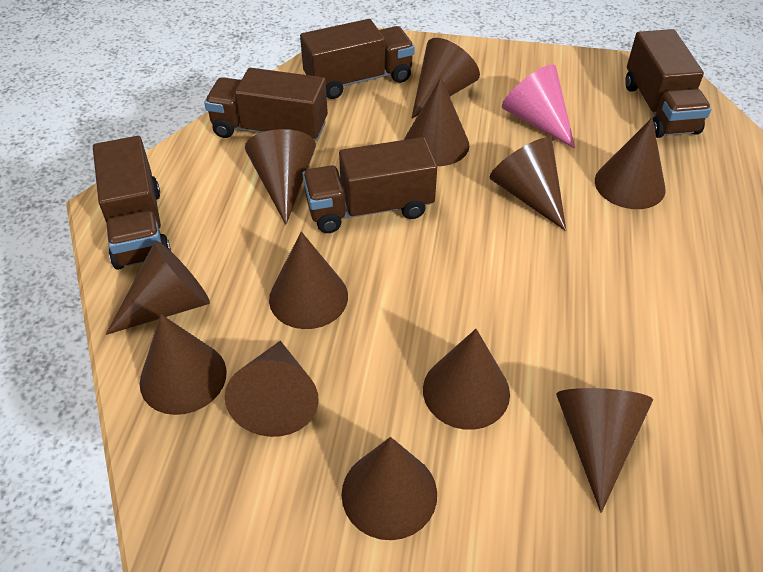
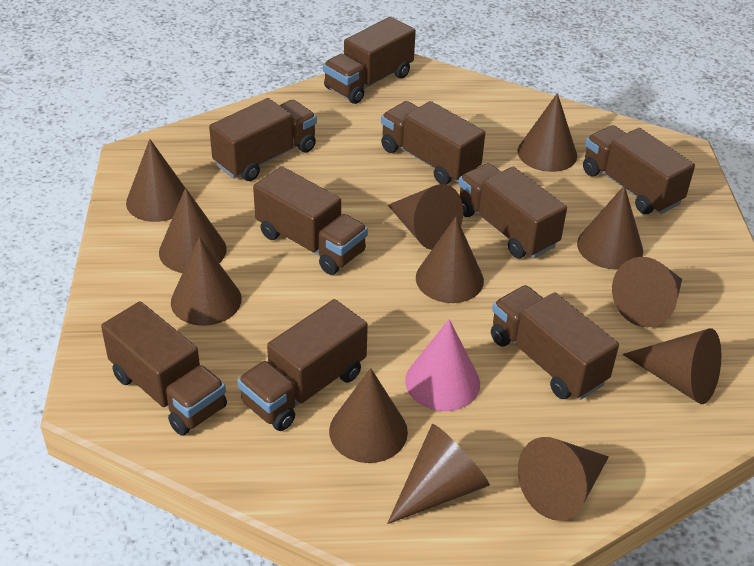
brown truck: 5 -> 9

